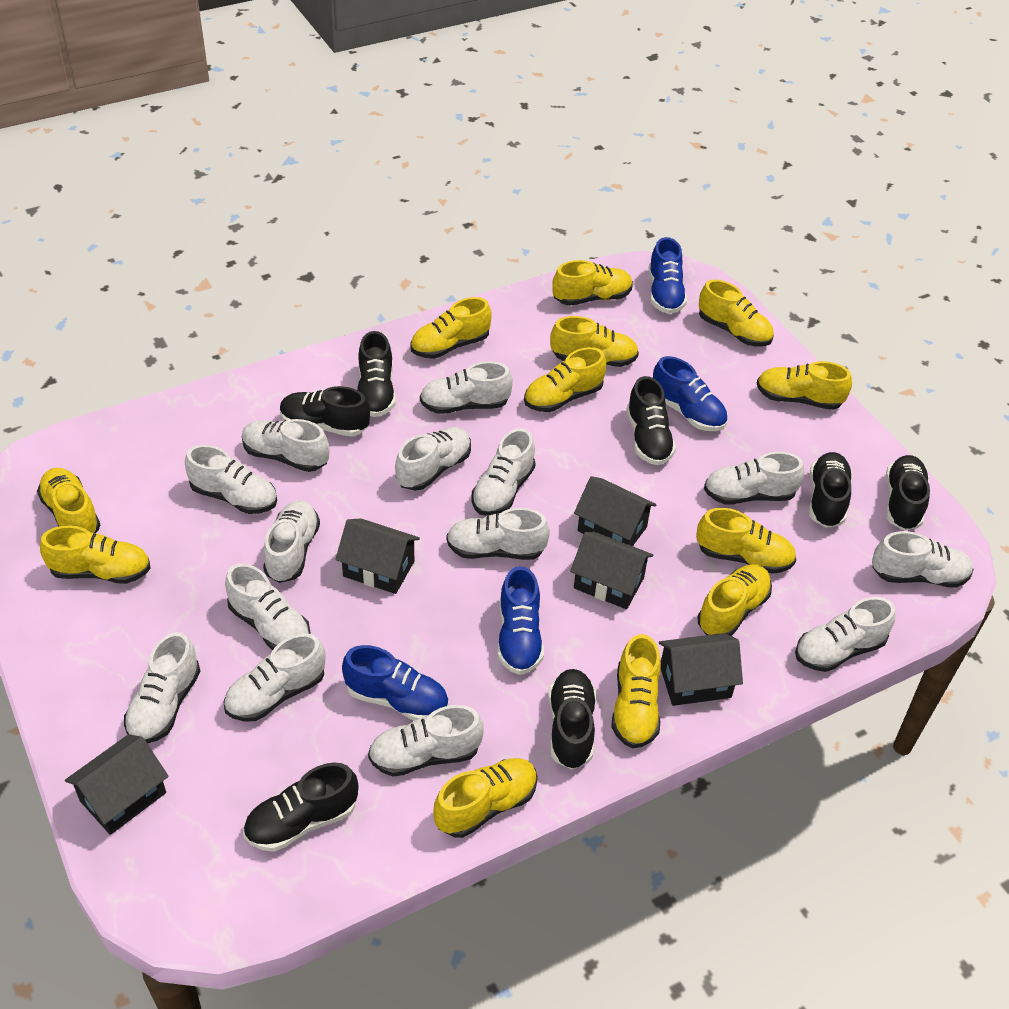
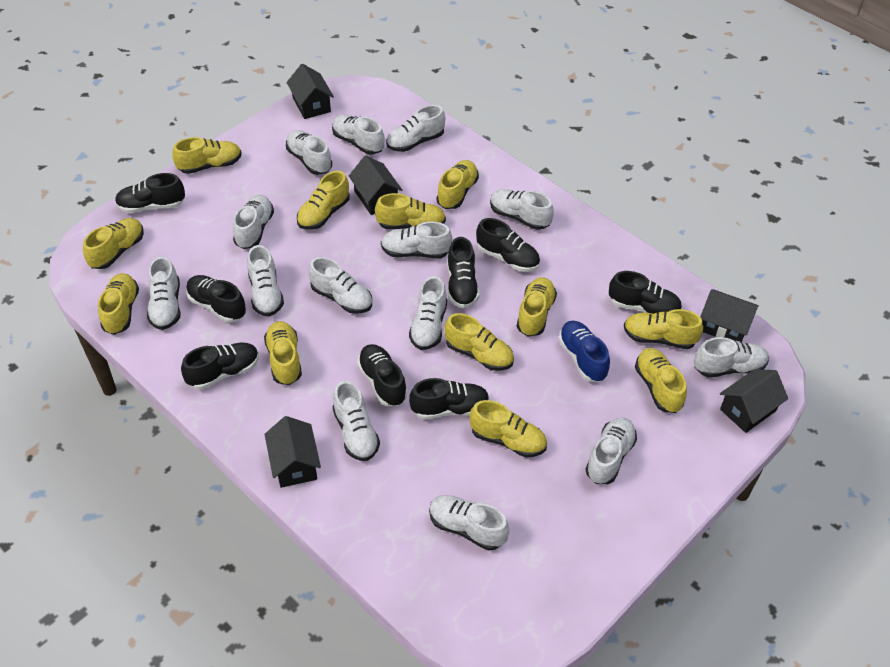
black shoe: 7 -> 8
blue shoe: 4 -> 1

